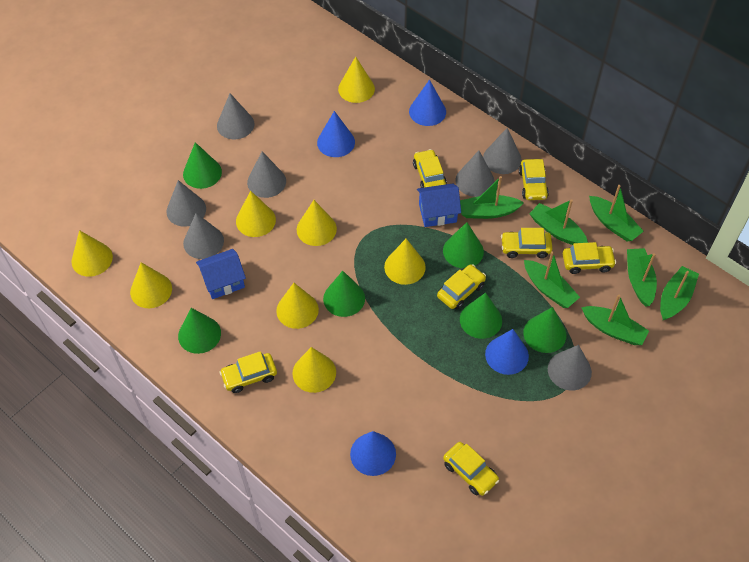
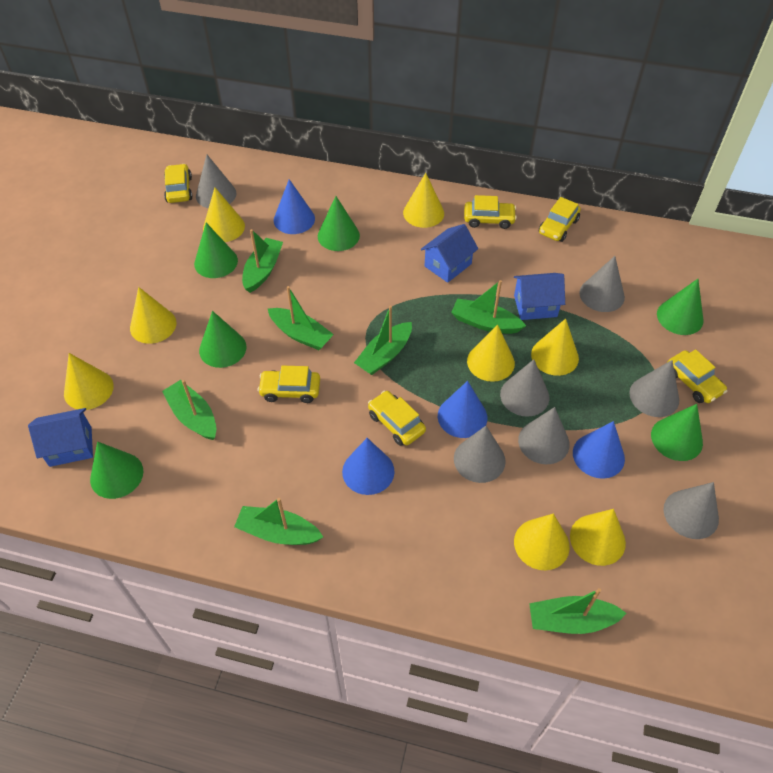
blue house: 2 -> 3
yellow car: 7 -> 6

